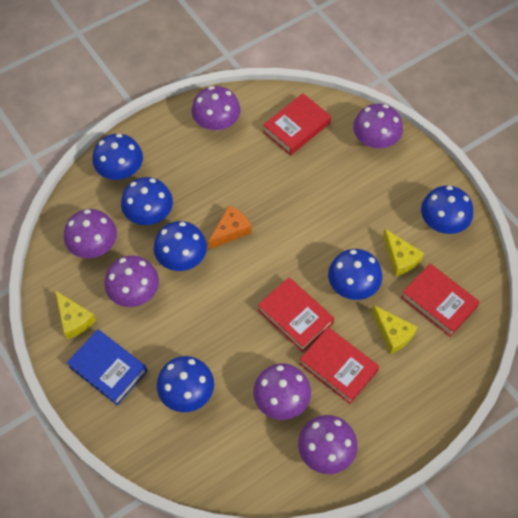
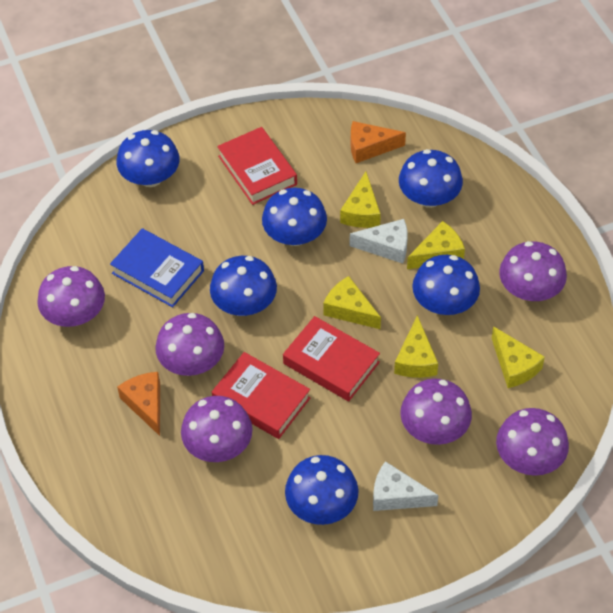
orange cheese: 1 -> 2
red book: 4 -> 3
white cheese: 0 -> 2
yellow cheese: 3 -> 5

